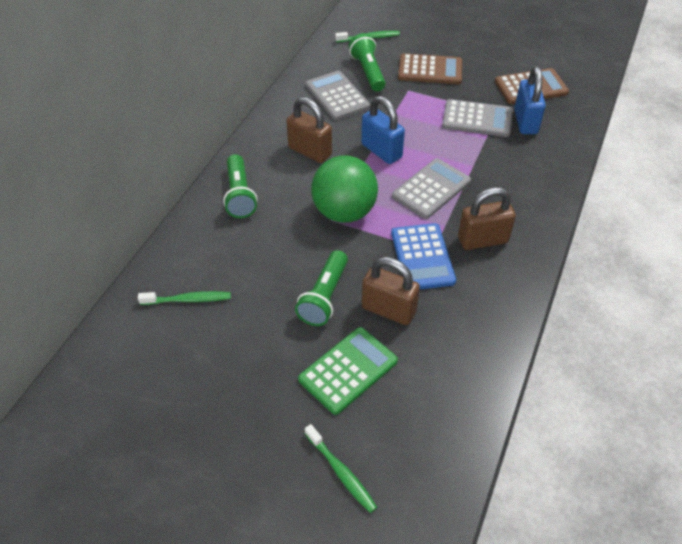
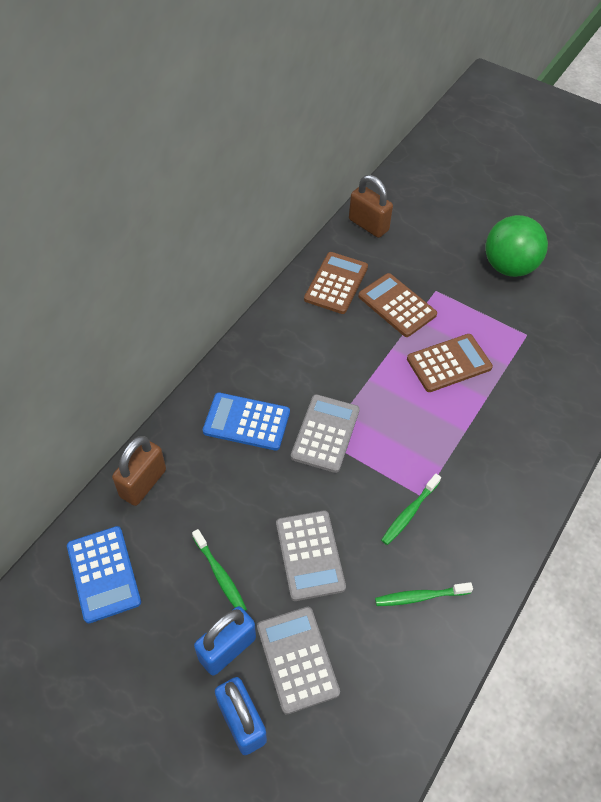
blue calculator: 1 -> 2
brown calculator: 2 -> 3
brown padlock: 3 -> 2
green calculator: 1 -> 0
green flashlight: 3 -> 0

